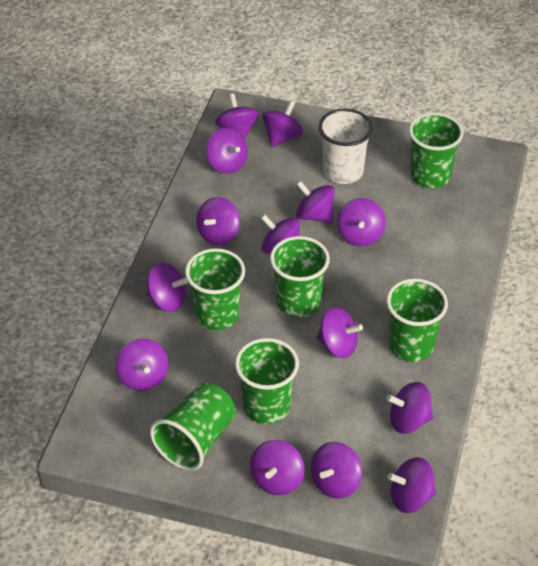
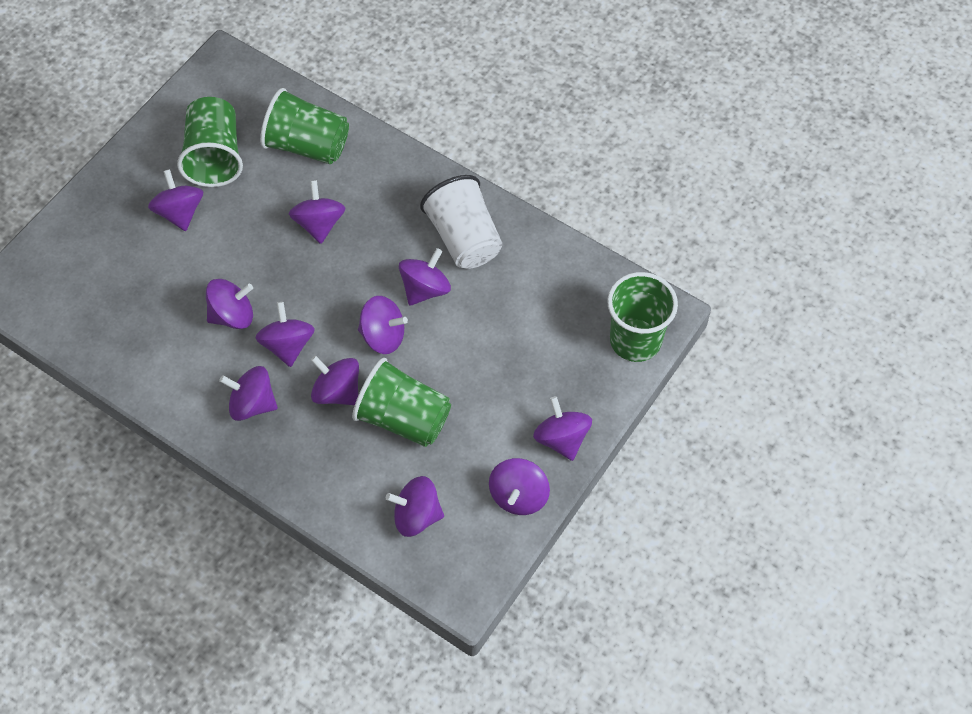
green cup: 6 -> 4
purple spinning top: 14 -> 11

